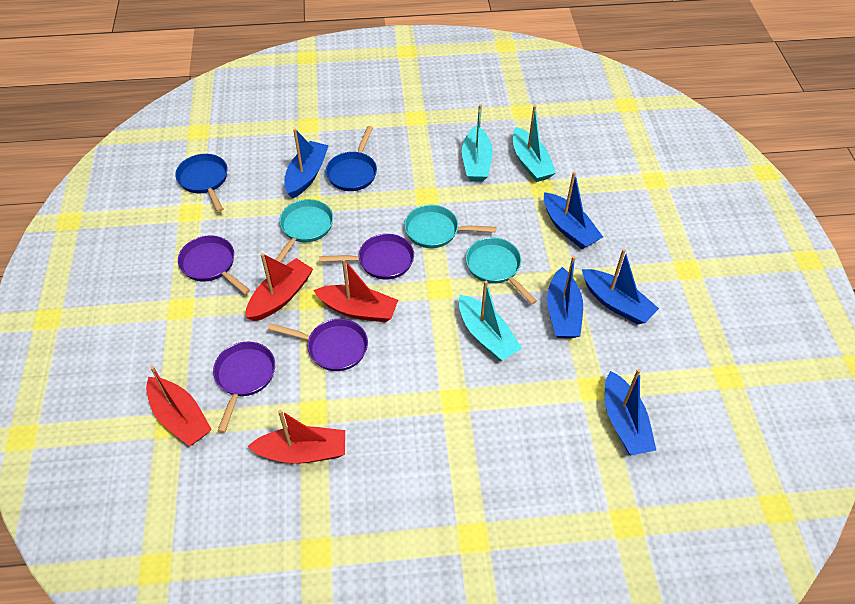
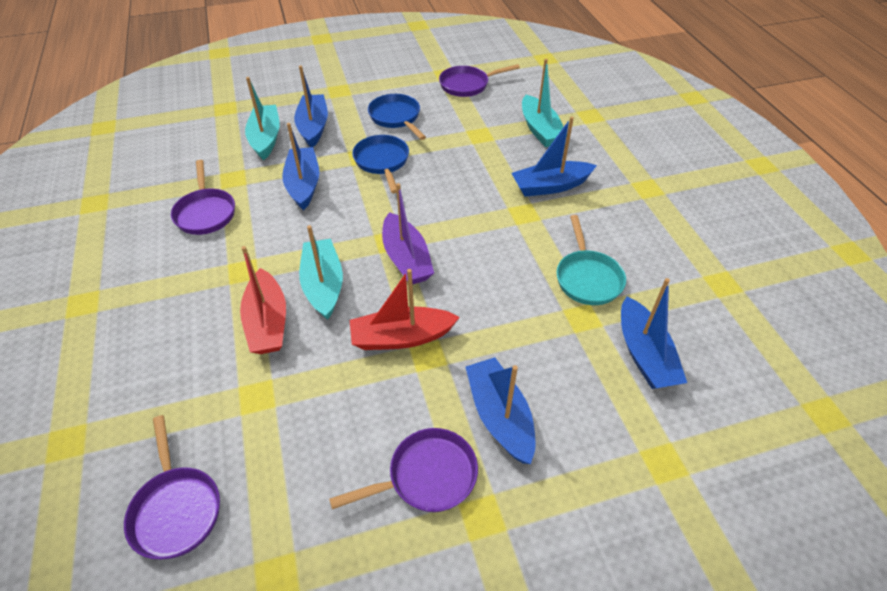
purple boat: 0 -> 1
red boat: 4 -> 2
turquoise pan: 3 -> 1

